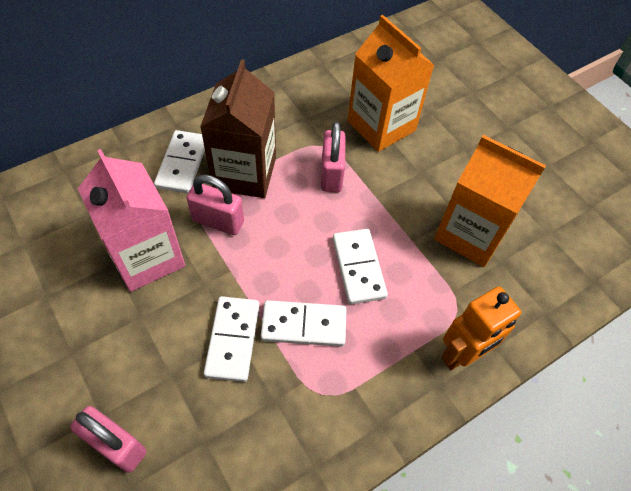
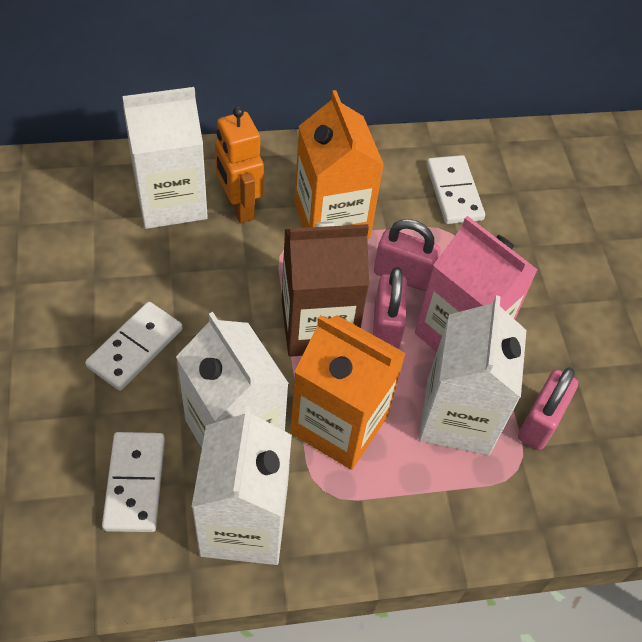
white carton: 0 -> 4
white domino: 4 -> 3

